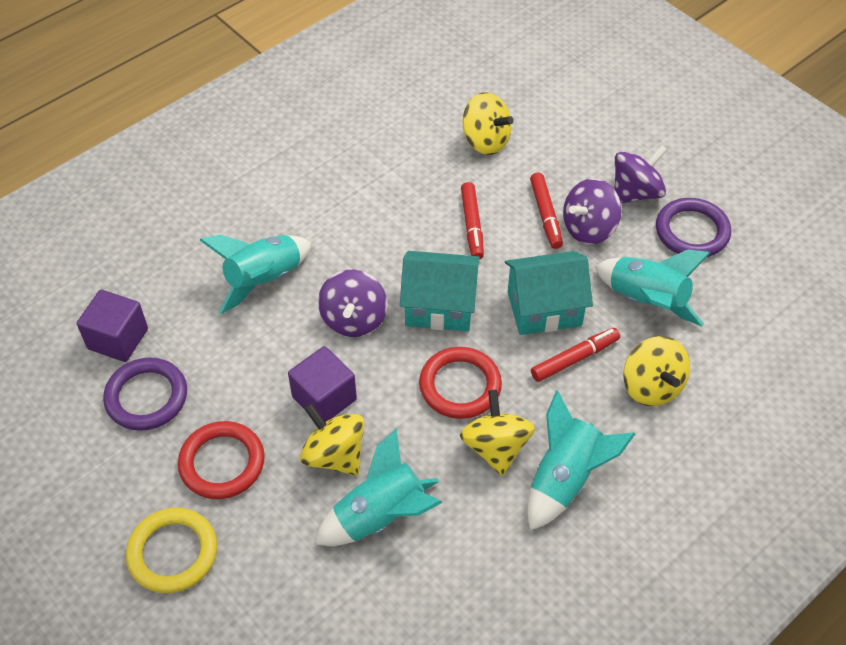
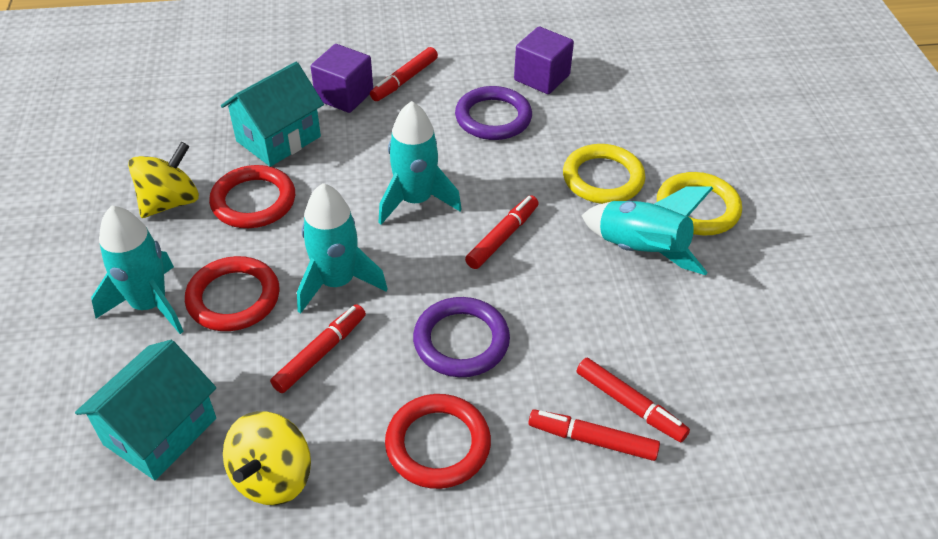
purple spinning top: 3 -> 0
red marker: 3 -> 5
red ring: 2 -> 3
yellow ring: 1 -> 2
yellow spinning top: 4 -> 2

